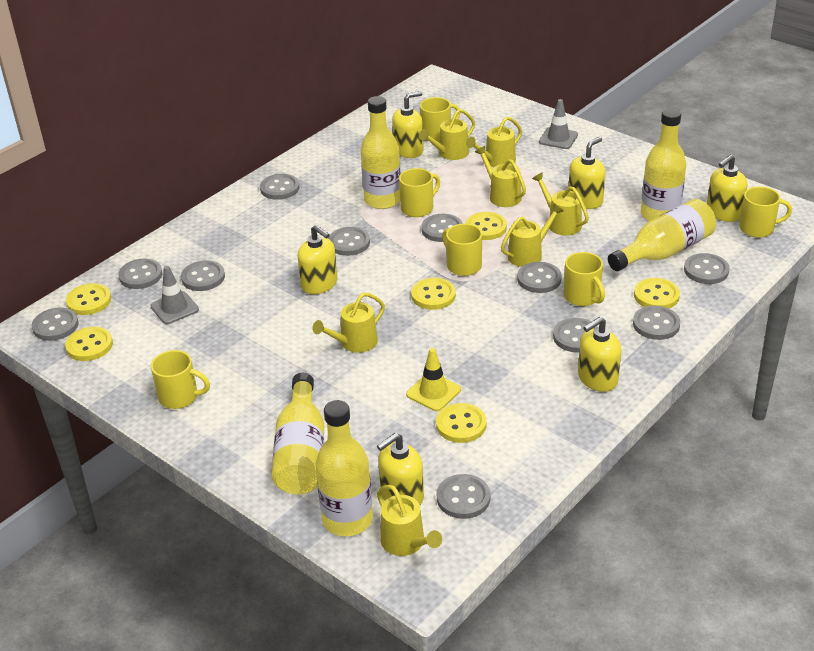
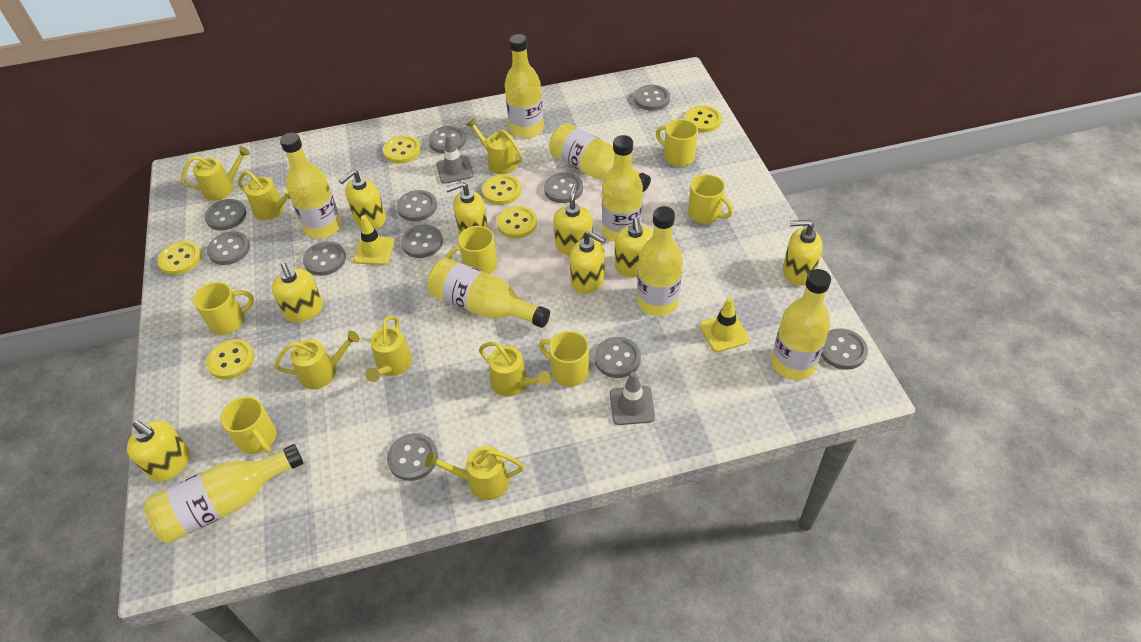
yellow bottle: 5 -> 8
yellow soap dispenser: 6 -> 8
yellow traffic cone: 1 -> 2

